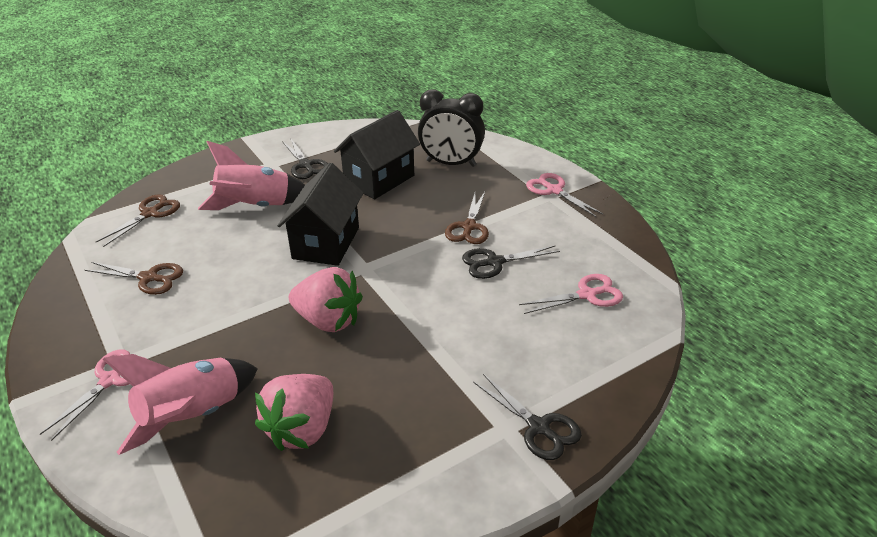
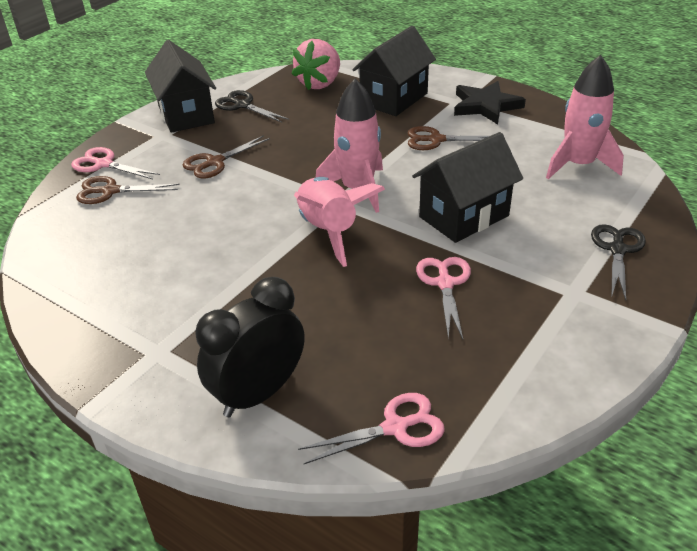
black house: 2 -> 3
black scissors: 3 -> 2
black star: 0 -> 1
pink rocket: 2 -> 3
pink strawberry: 2 -> 1

